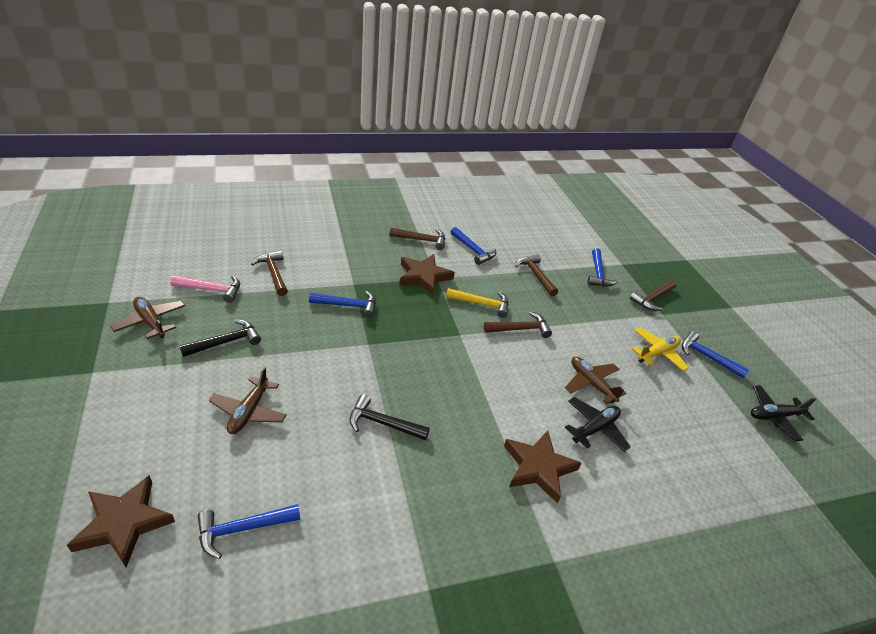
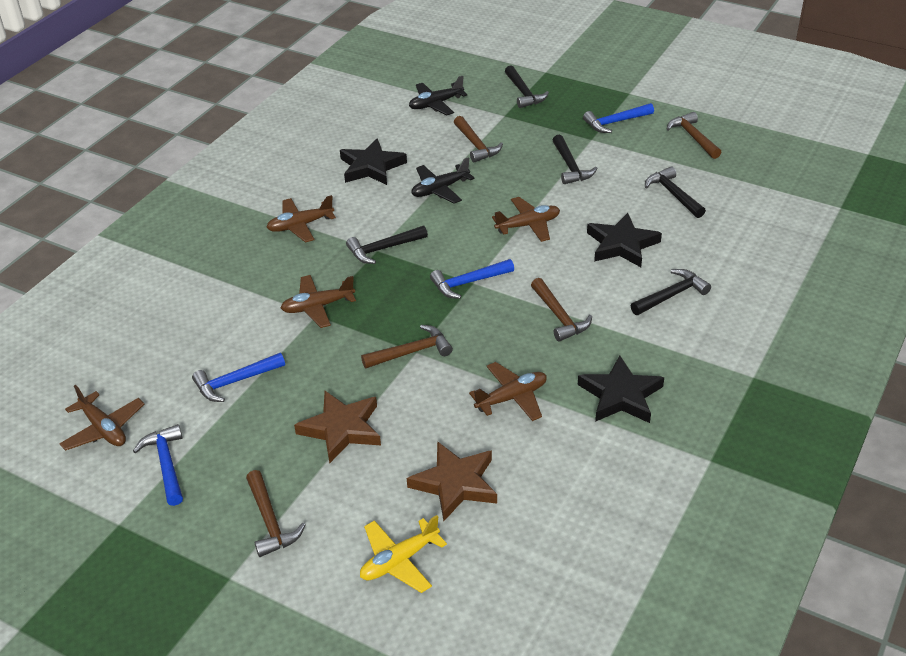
black hammer: 2 -> 5
black star: 0 -> 3
blue hammer: 5 -> 4
brown plane: 3 -> 5
brown star: 3 -> 2
pink hammer: 1 -> 0
yellow hammer: 1 -> 0

